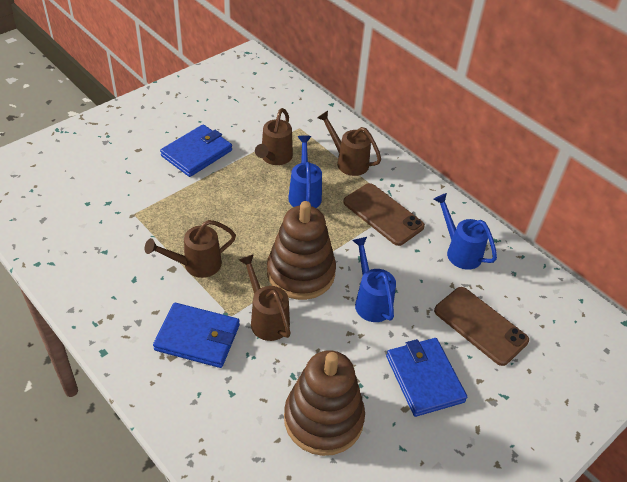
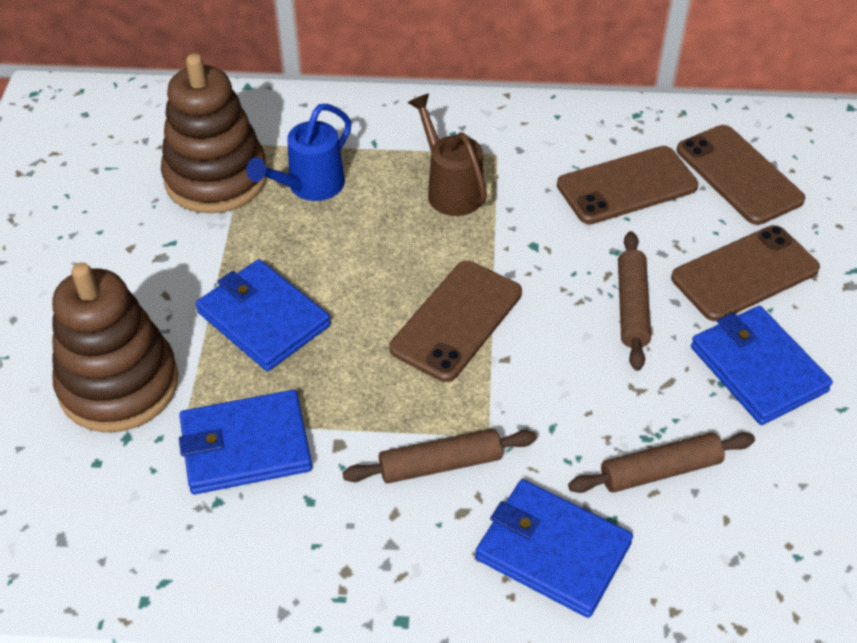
blue wallet: 3 -> 4
blue watering can: 3 -> 1
brown phone: 2 -> 4
brown rolling pin: 0 -> 3
brown watering can: 4 -> 1

